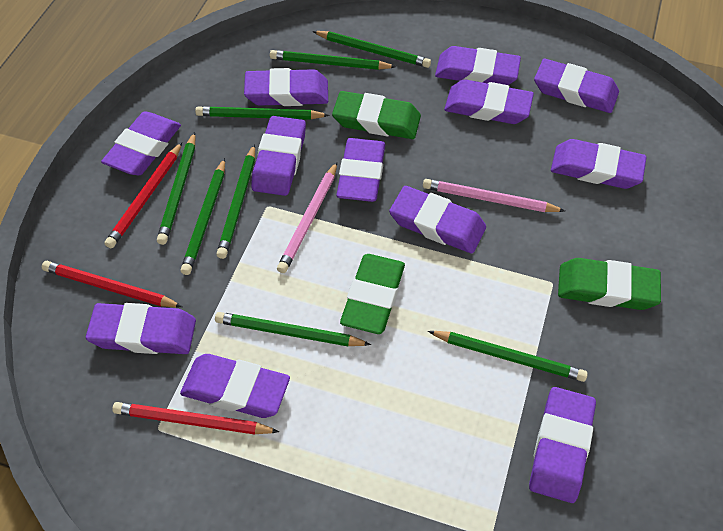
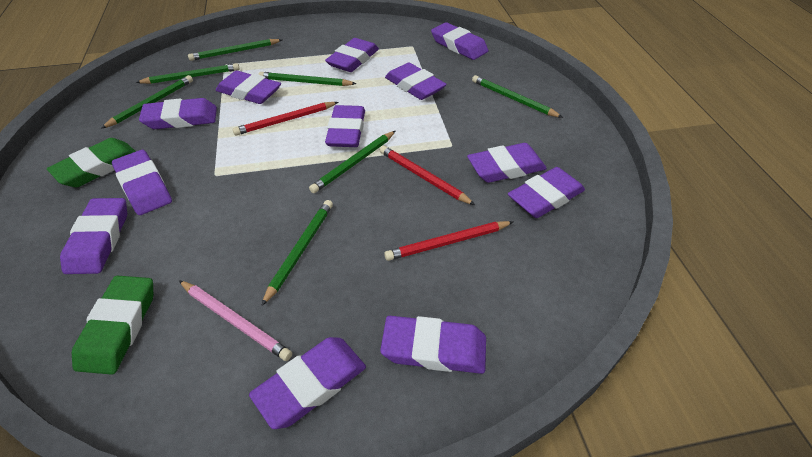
green eraser: 3 -> 2
green pencil: 8 -> 7
pink pencil: 2 -> 1

